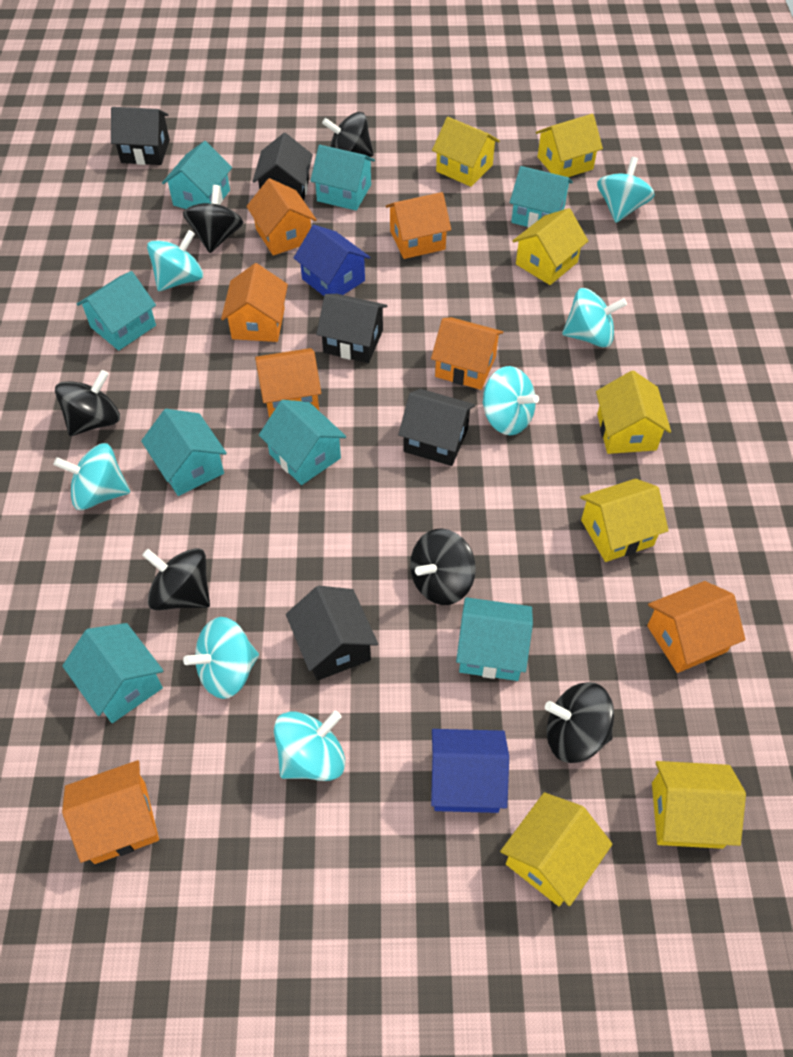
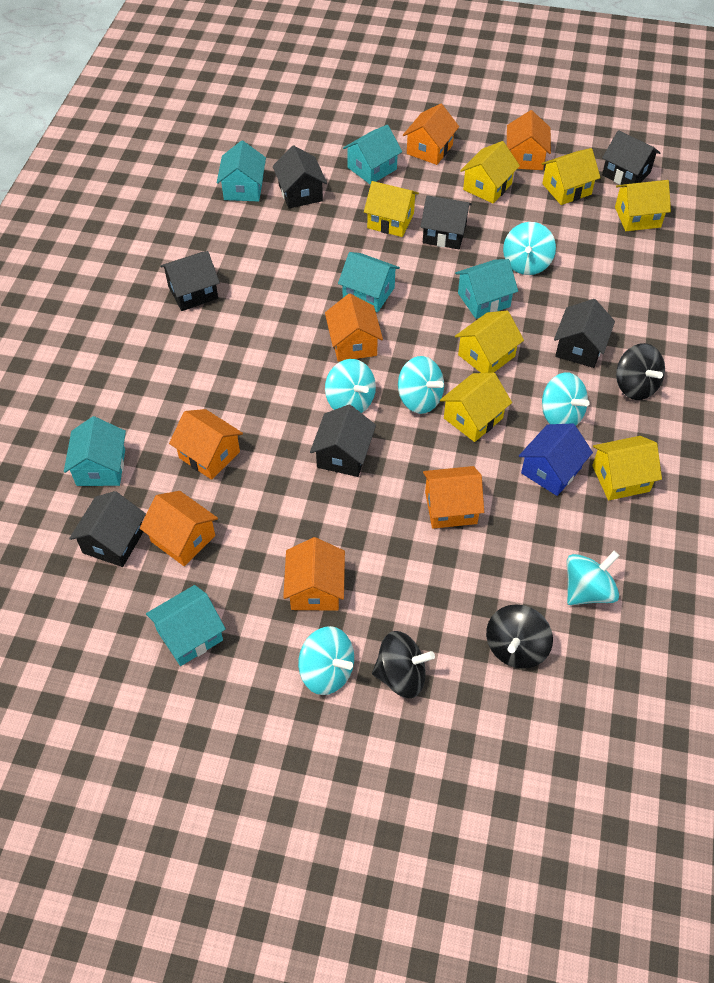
black house: 5 -> 7
black spinning top: 6 -> 3
blue house: 2 -> 1
turquoise house: 8 -> 6
turquoise spinning top: 7 -> 6

